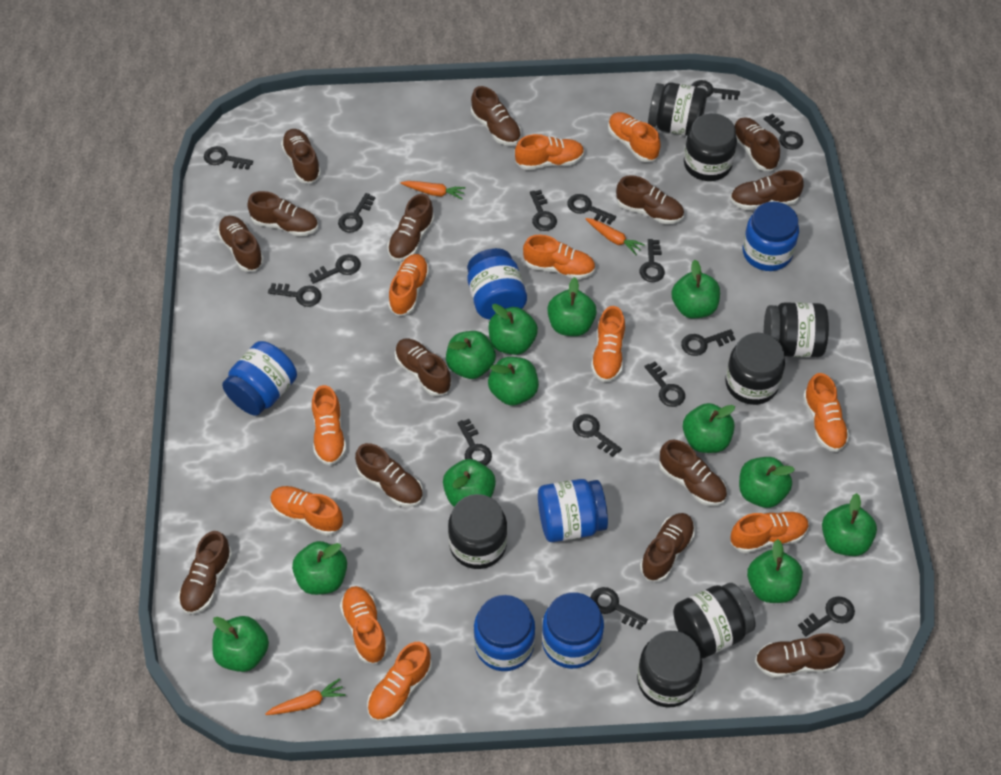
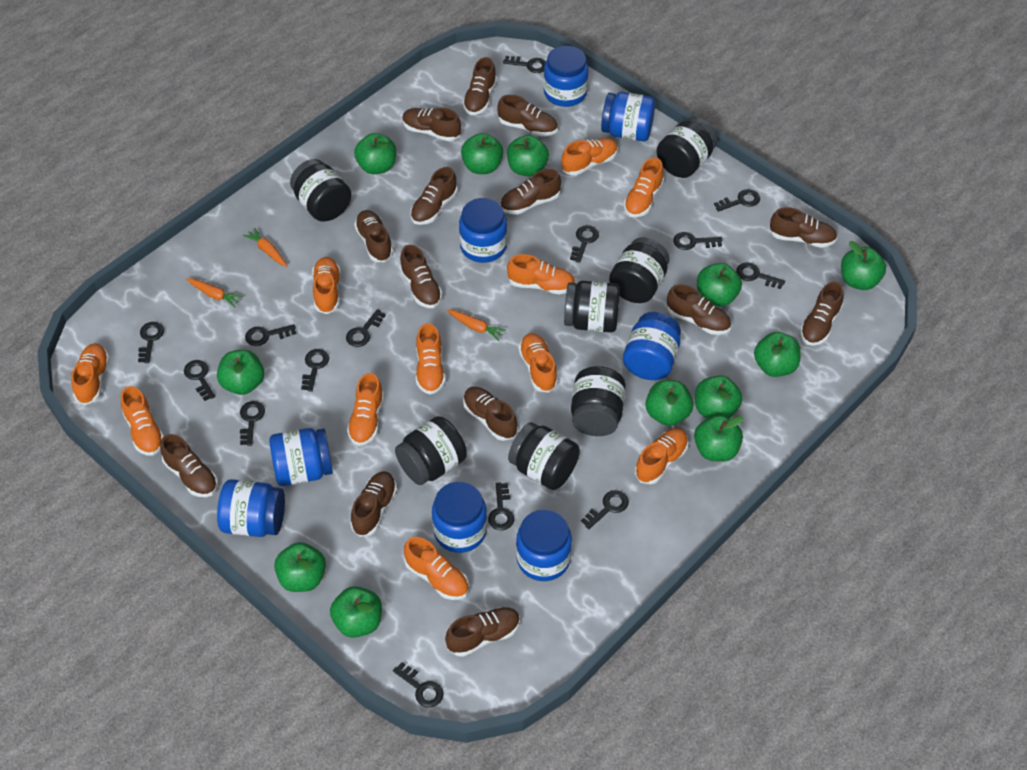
black key: 15 -> 14
blue jar: 6 -> 8

